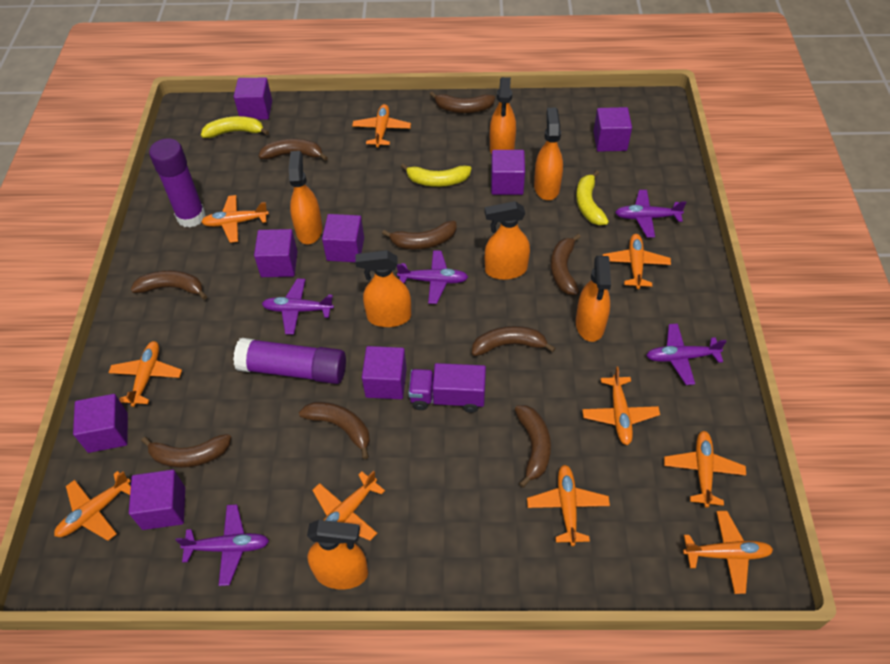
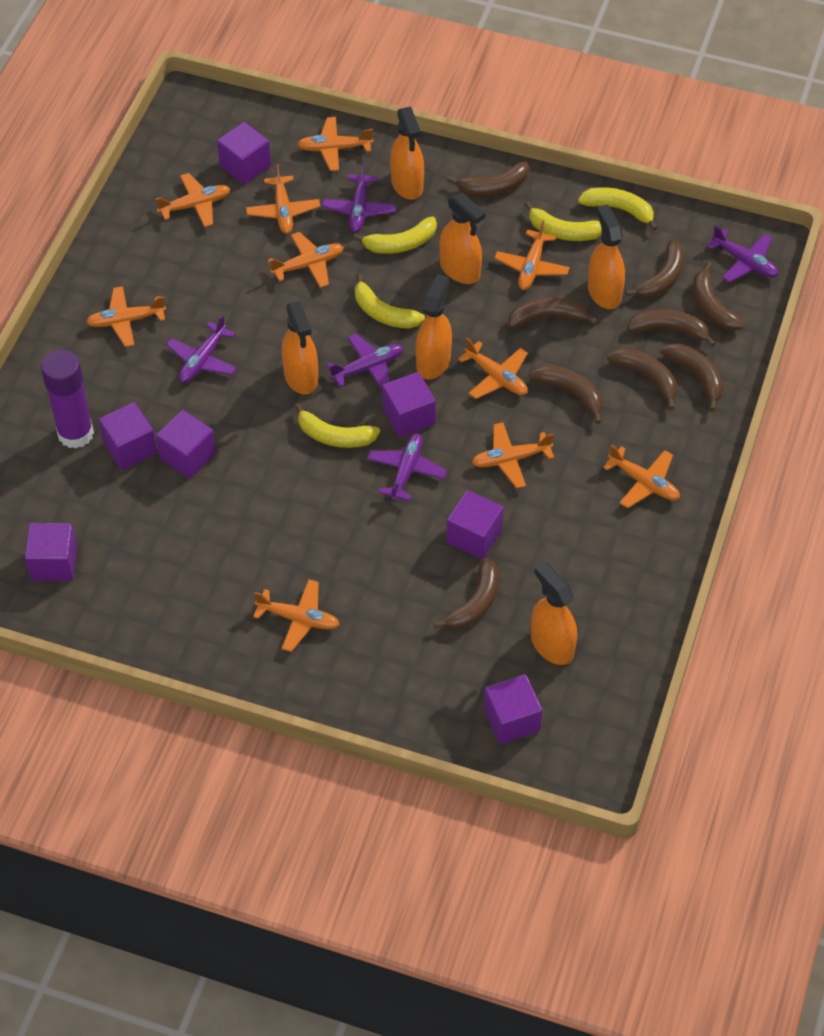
orange spray bottle: 7 -> 6
purple cube: 8 -> 7
purple glue stick: 2 -> 1
purple truck: 1 -> 0
yellow banana: 3 -> 5

